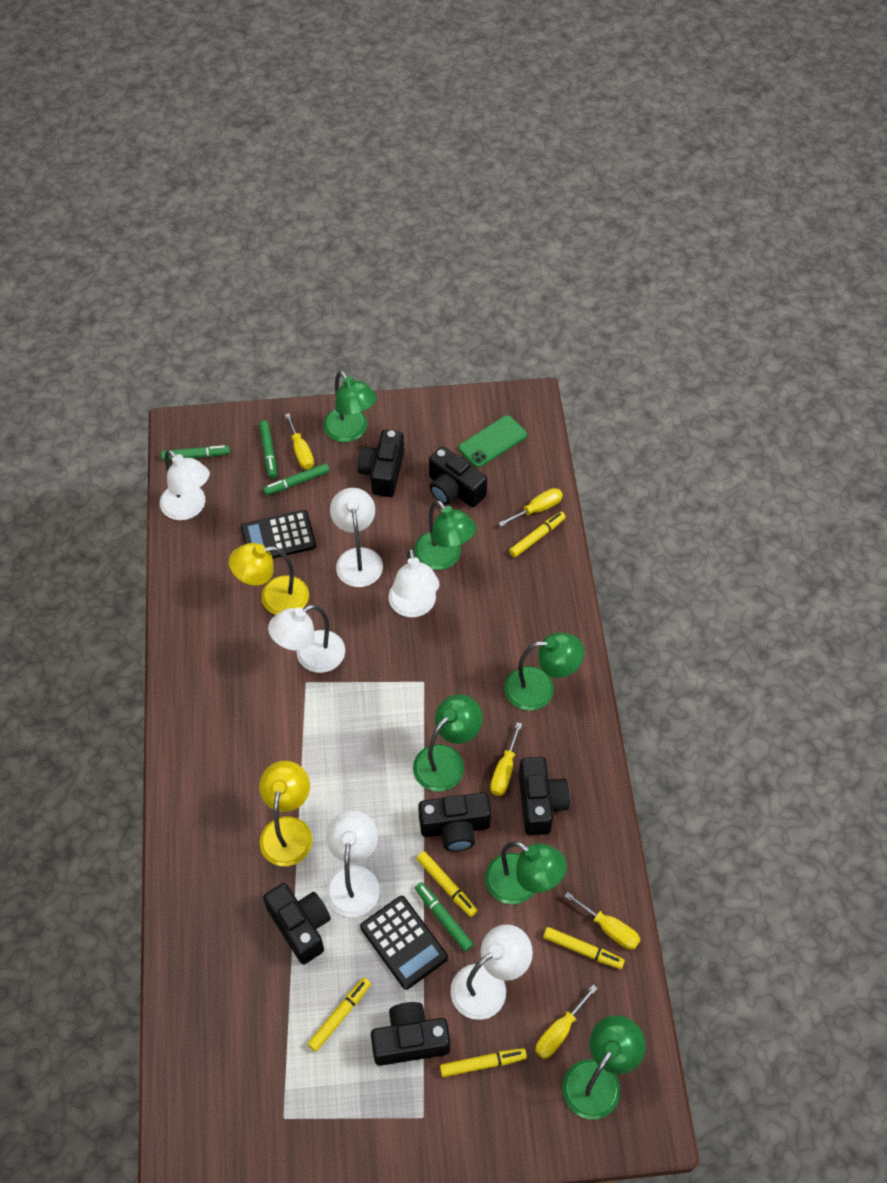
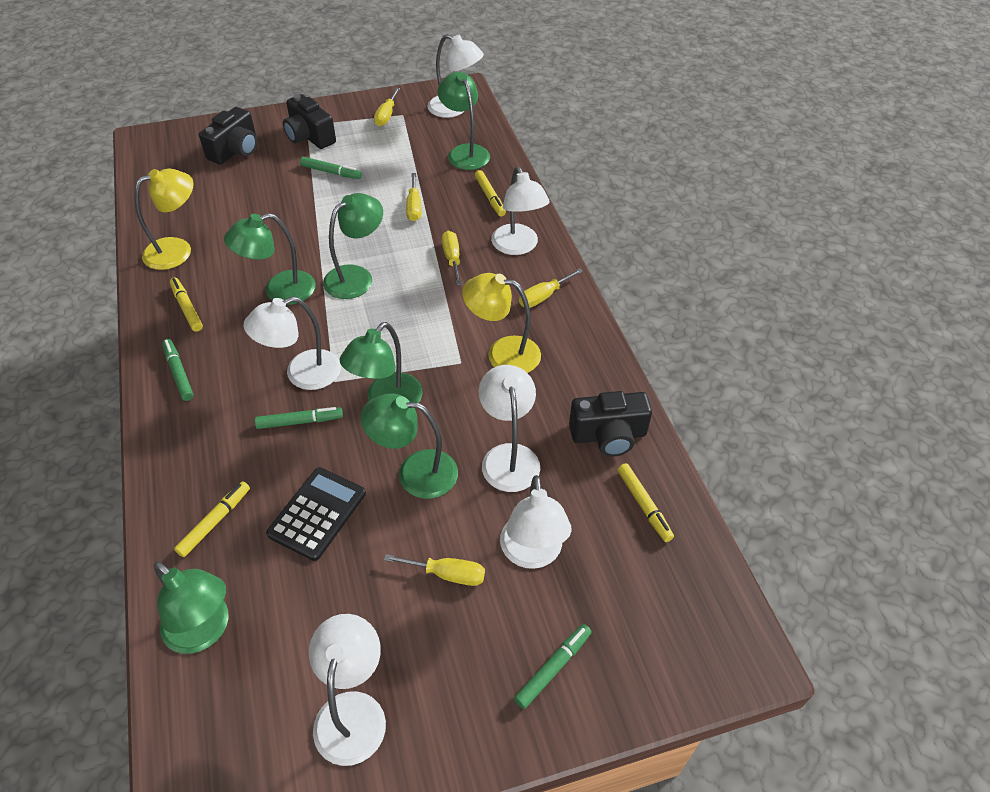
black calculator: 2 -> 1
black camera: 6 -> 3
green phone: 1 -> 0
yellow marker: 5 -> 4

